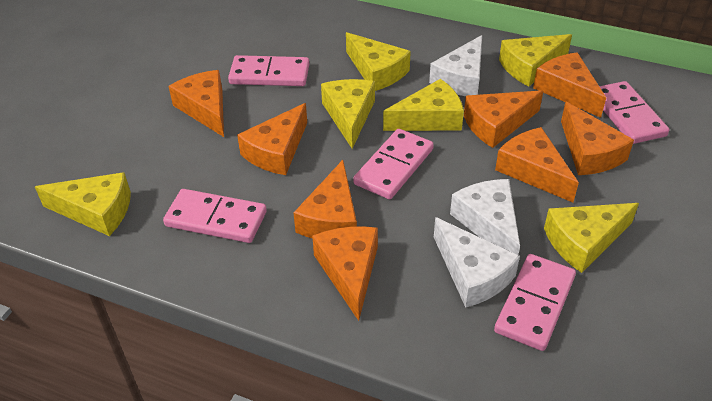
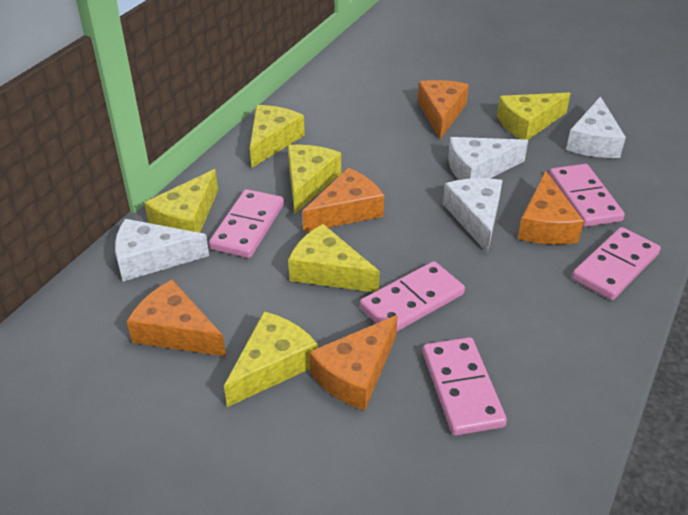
orange cheese: 8 -> 5
white cheese: 3 -> 4

